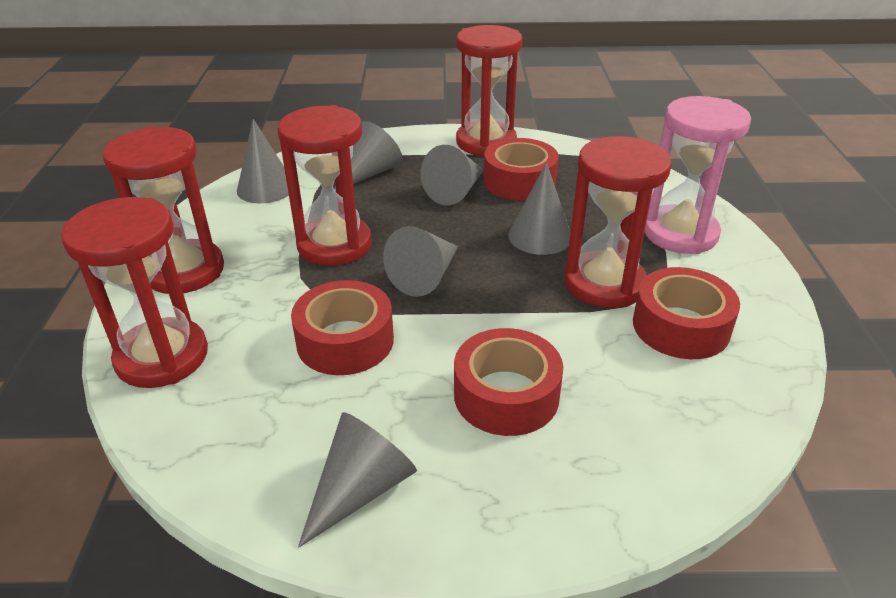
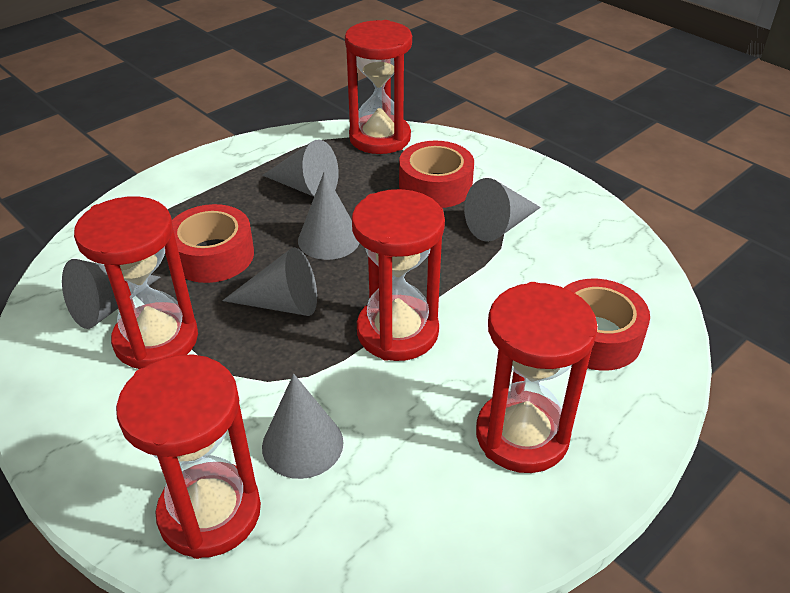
pink hourglass: 1 -> 0
red tape: 4 -> 3

